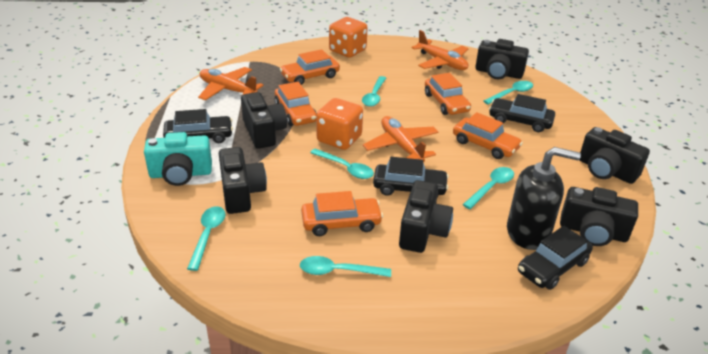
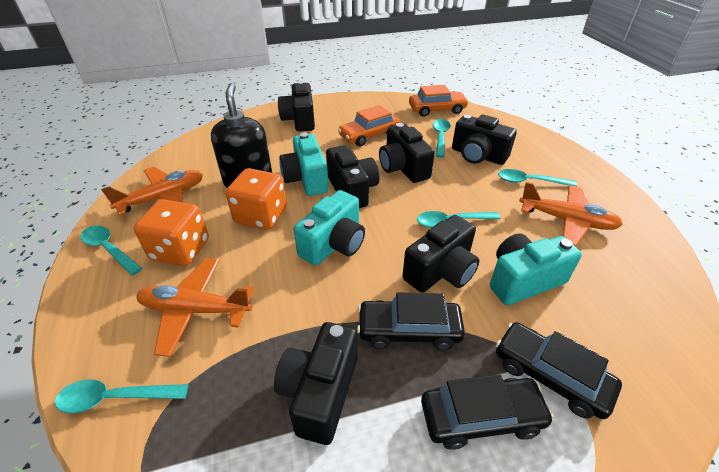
black car: 4 -> 3
orange car: 5 -> 2
turquoise camera: 1 -> 3
turquoise spoon: 6 -> 5

